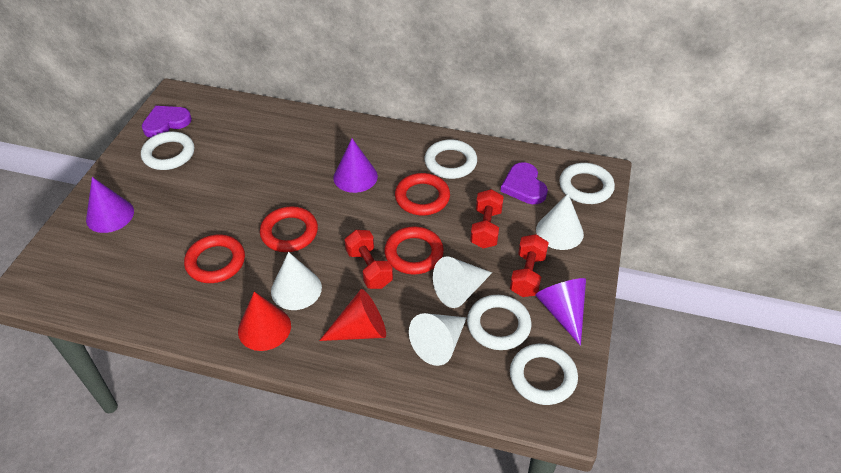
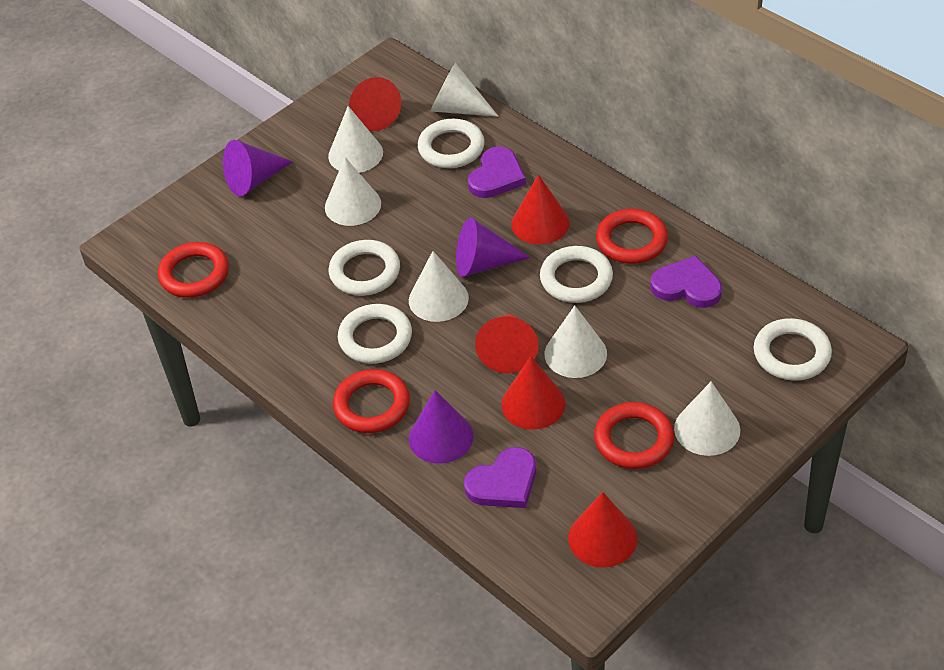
purple heart: 2 -> 3
red cone: 2 -> 5
red dumbbell: 3 -> 0
white cone: 4 -> 6

